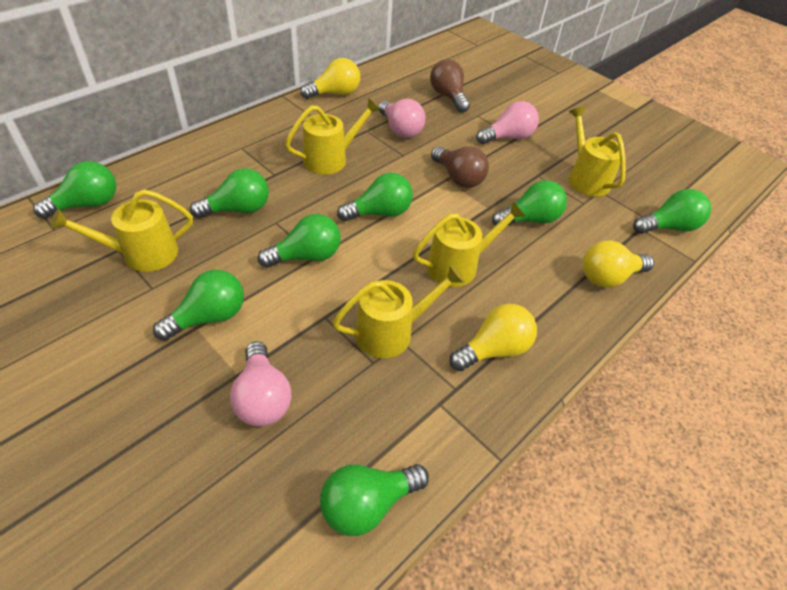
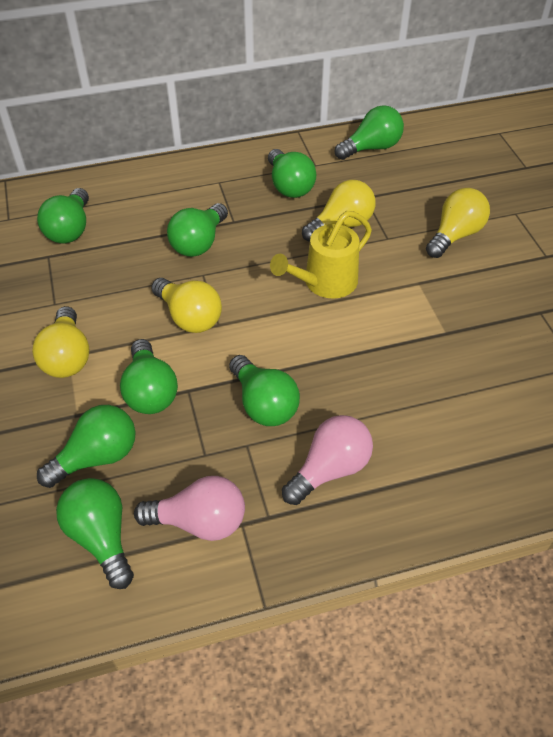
brown light bulb: 2 -> 0
pink light bulb: 3 -> 2
yellow light bulb: 3 -> 4
yellow watering can: 5 -> 1

